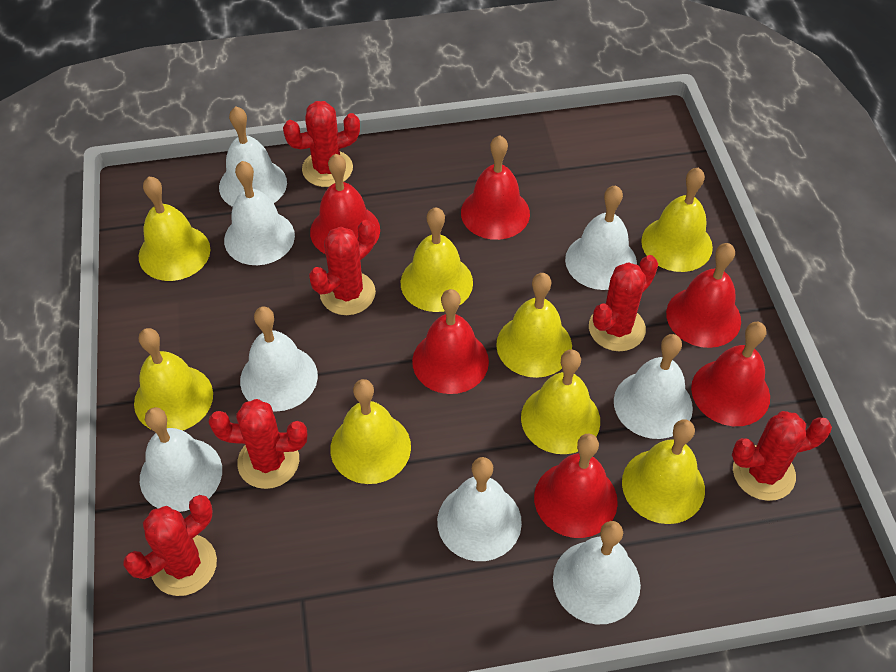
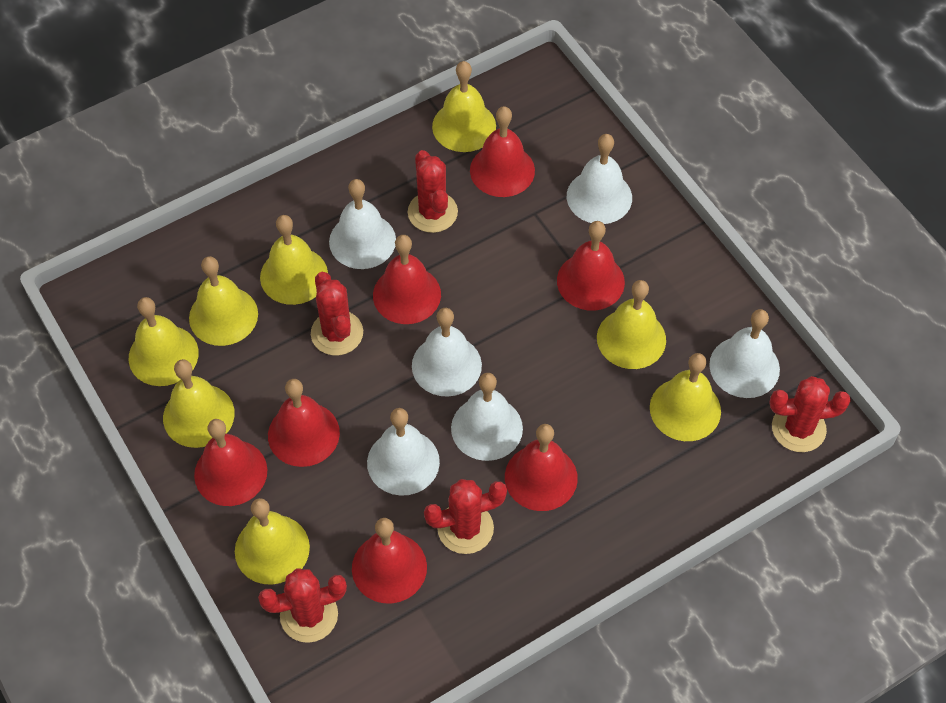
red bell: 6 -> 7
red cactus: 6 -> 5
white bell: 8 -> 6

